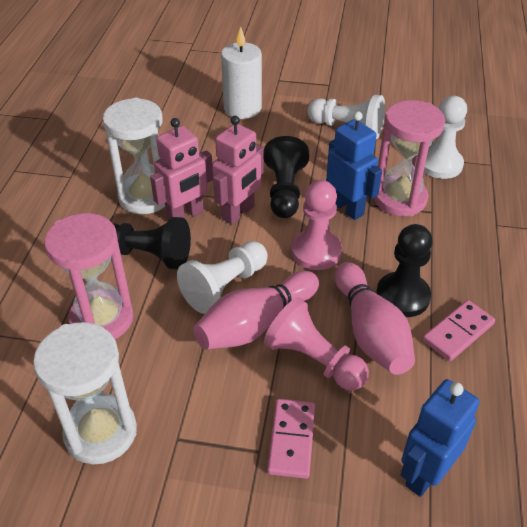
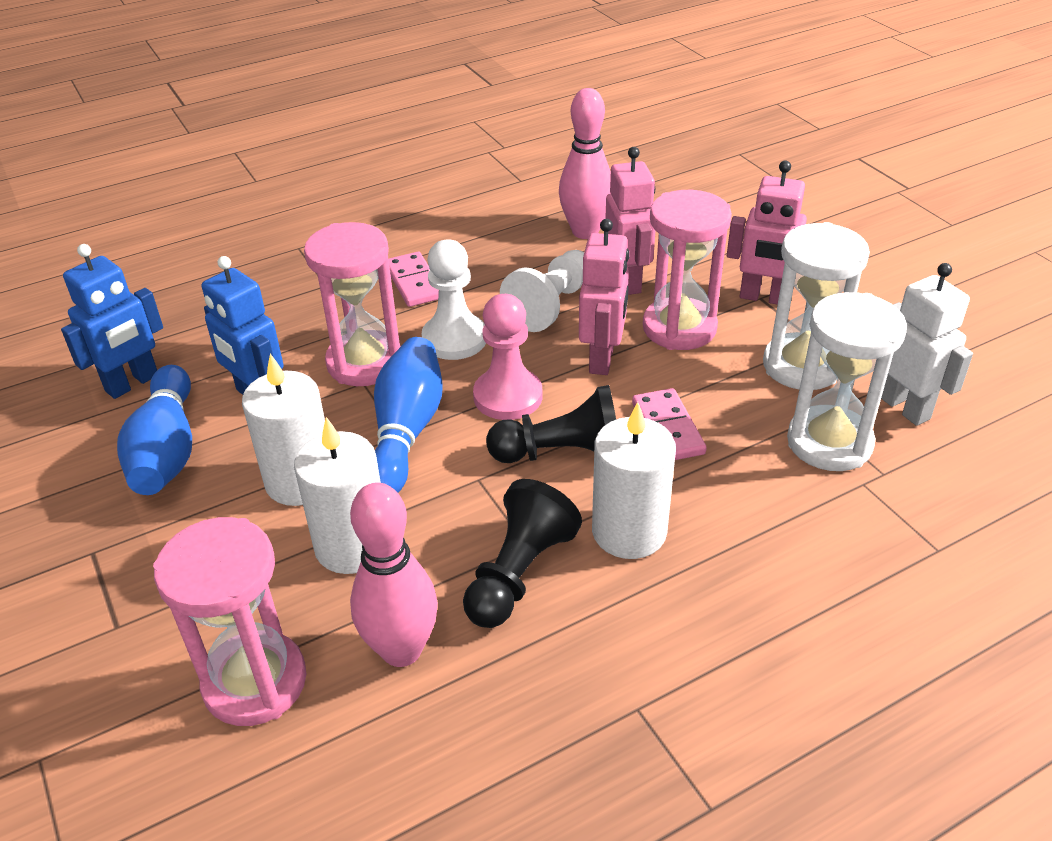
black pawn: 3 -> 2
blue bowling pin: 0 -> 2
pink hourglass: 2 -> 3
pink pawn: 2 -> 1
pink robot: 2 -> 3
white candle: 1 -> 3
white pawn: 3 -> 2
white robot: 0 -> 1

